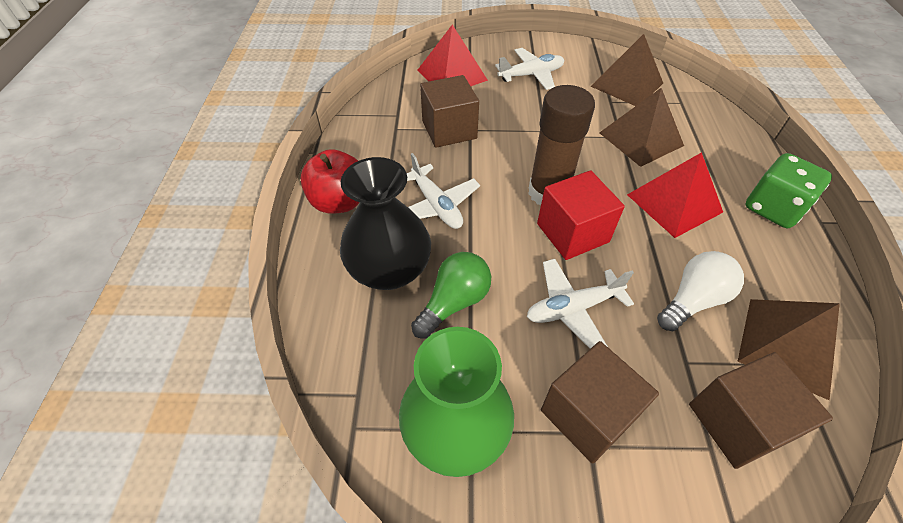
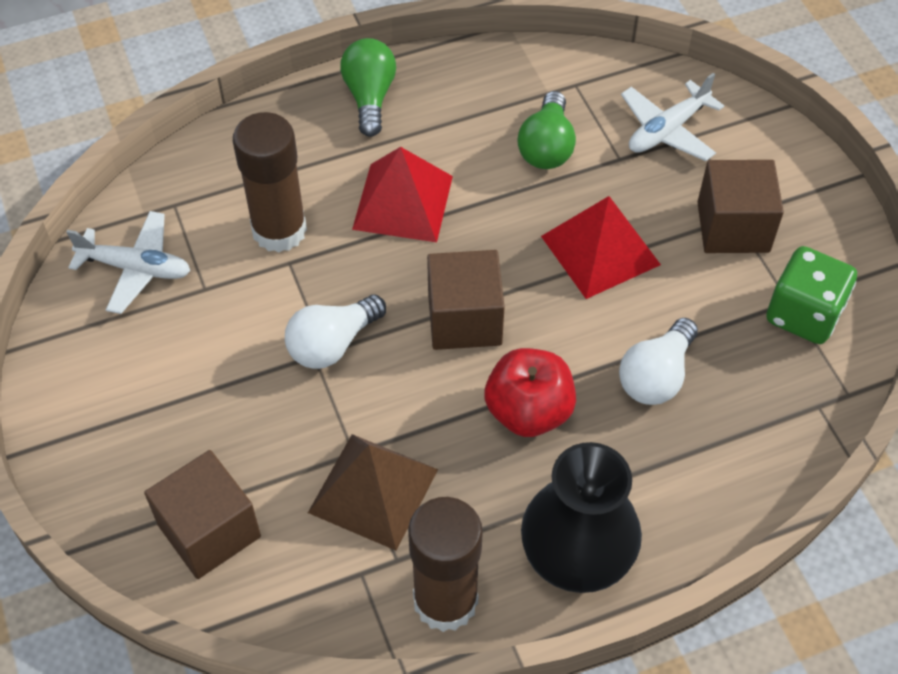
brown glue stick: 1 -> 2
brown pyramid: 3 -> 1
green light bulb: 1 -> 2
green vase: 1 -> 0
red cube: 1 -> 0
white light bulb: 1 -> 2
white plane: 3 -> 2

